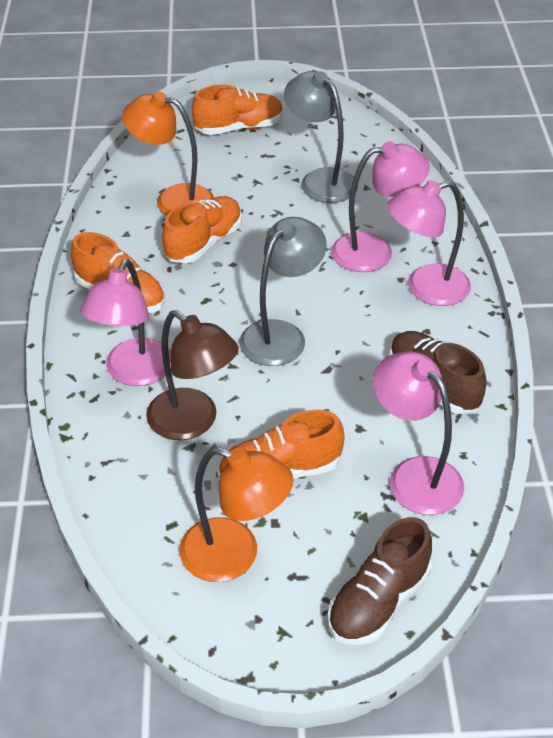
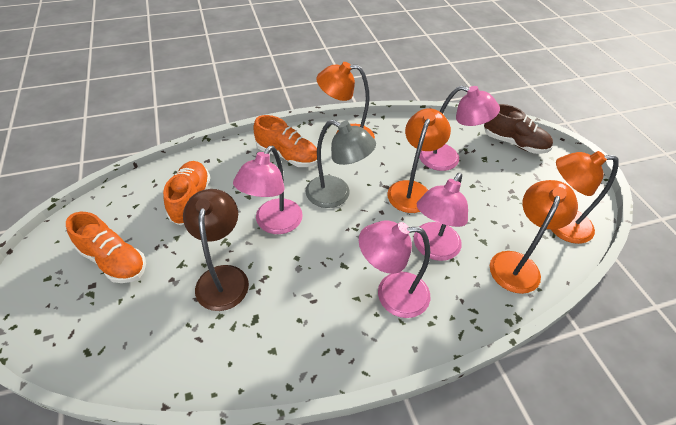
brown shoe: 2 -> 1
grey lamp: 2 -> 1
orange lamp: 2 -> 4
orange shoe: 4 -> 3

